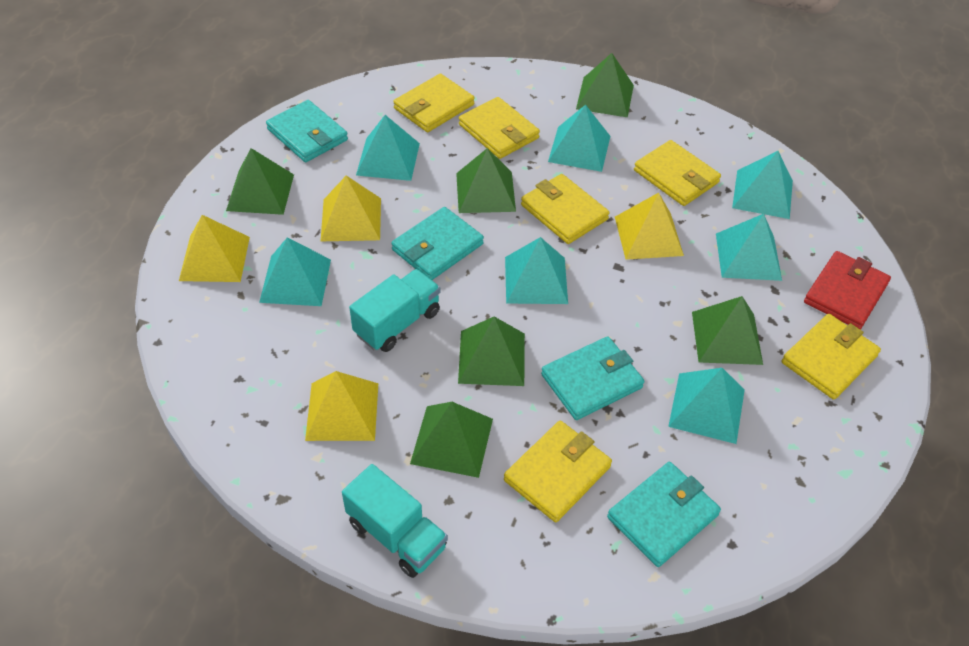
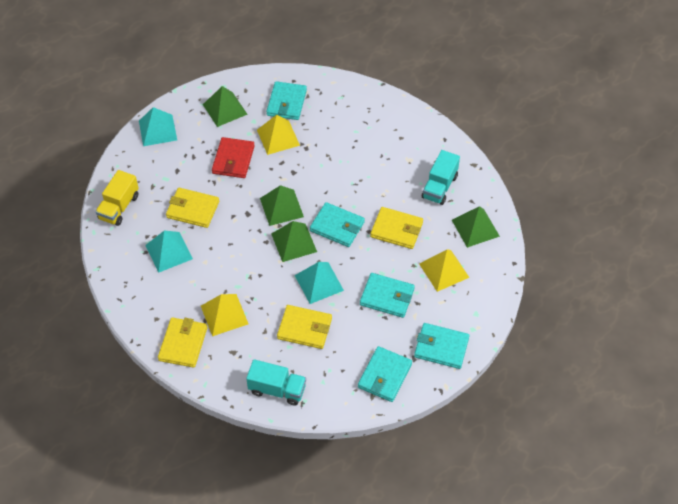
green pyramid: 6 -> 4
turquoise pyramid: 7 -> 3
turquoise wallet: 4 -> 5
yellow pyramid: 4 -> 3
yellow truck: 0 -> 1
yellow wallet: 6 -> 4

